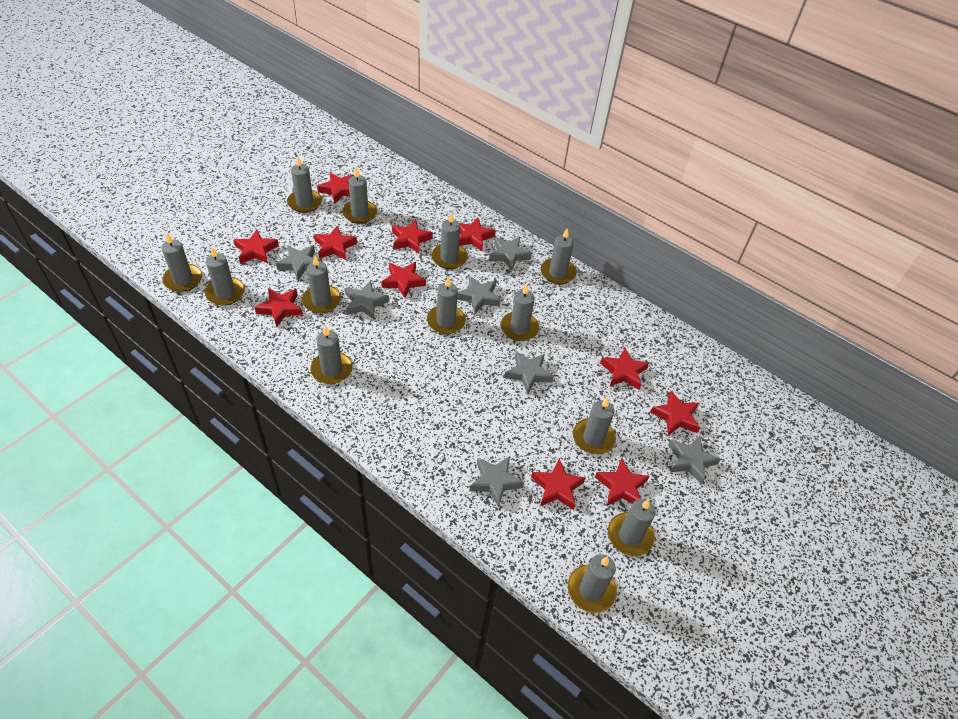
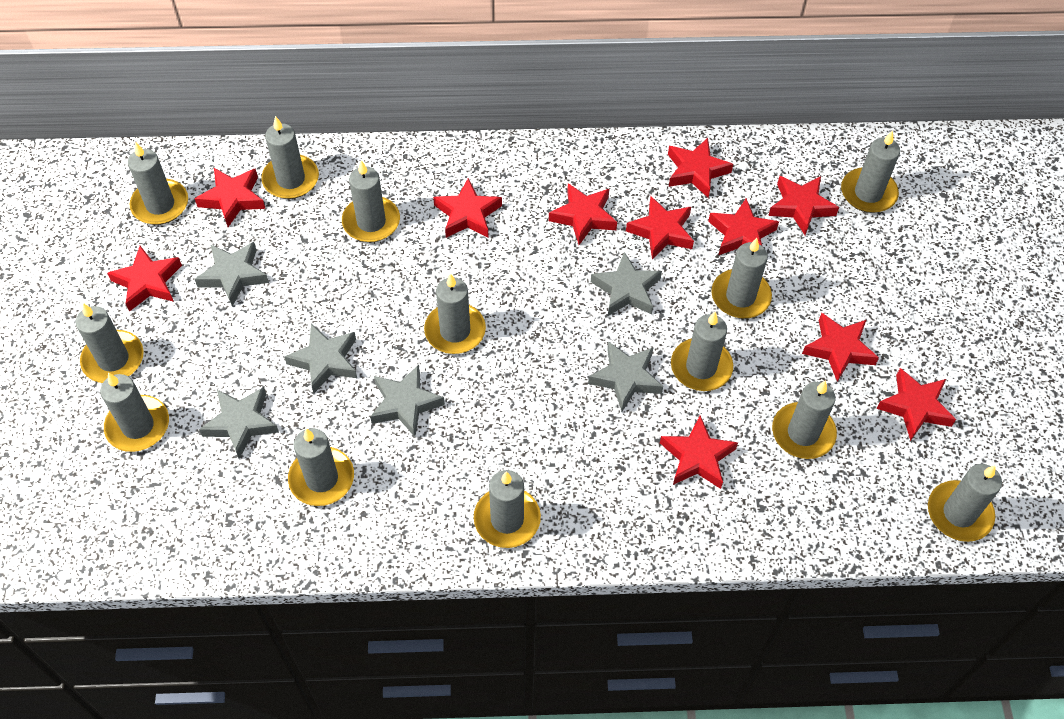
grey star: 7 -> 6

